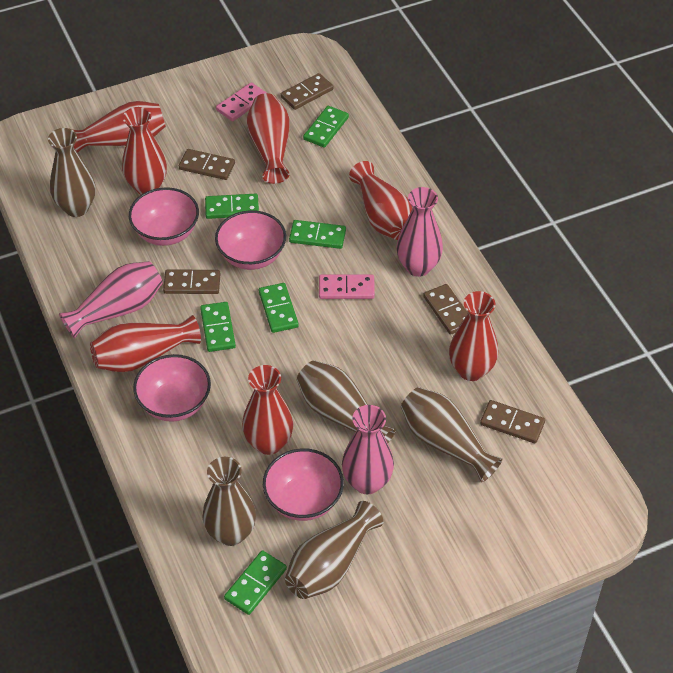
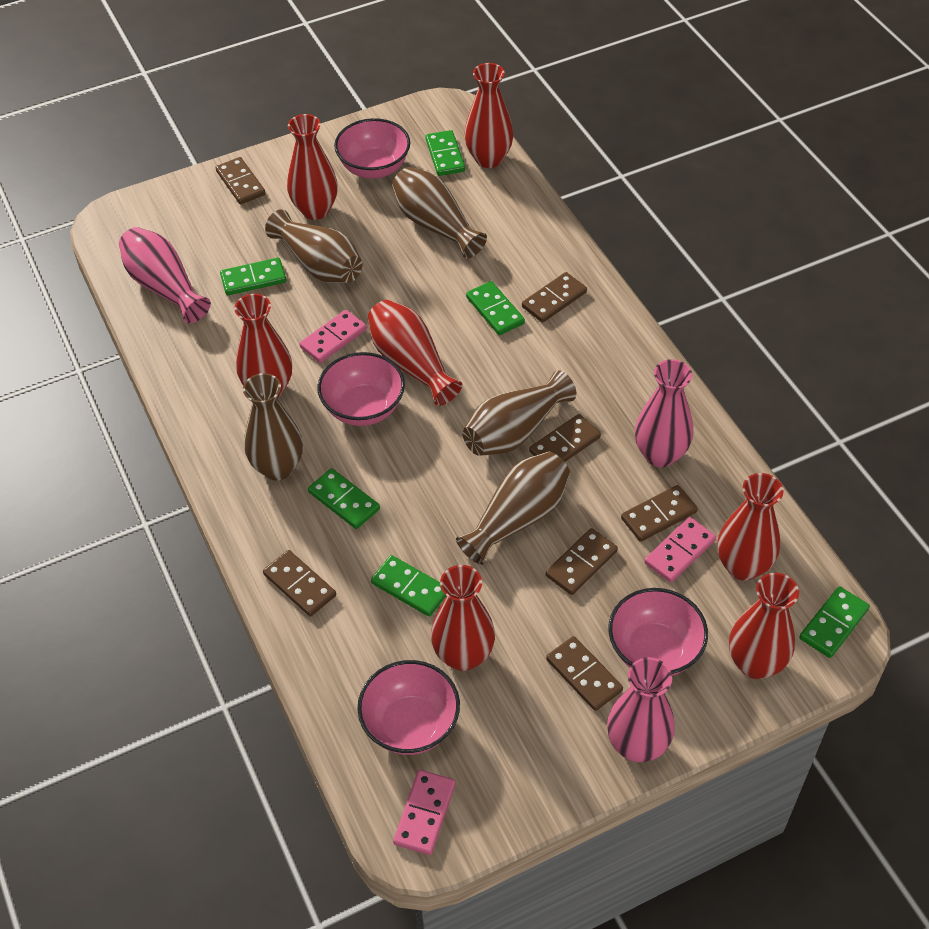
brown domino: 5 -> 7
pink domino: 2 -> 3

